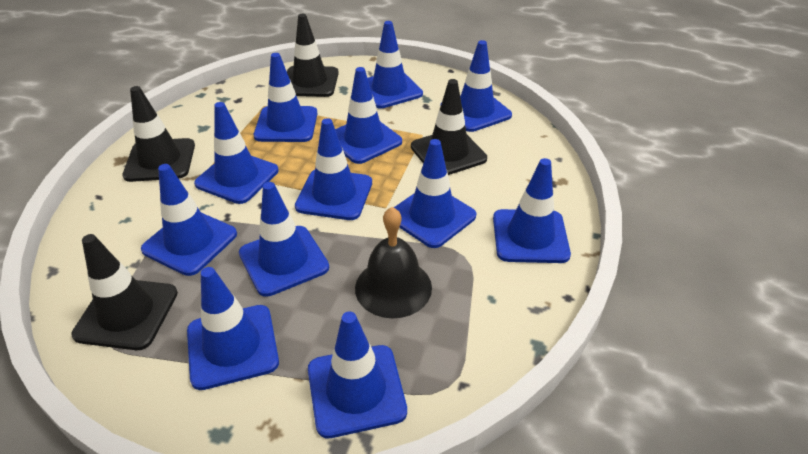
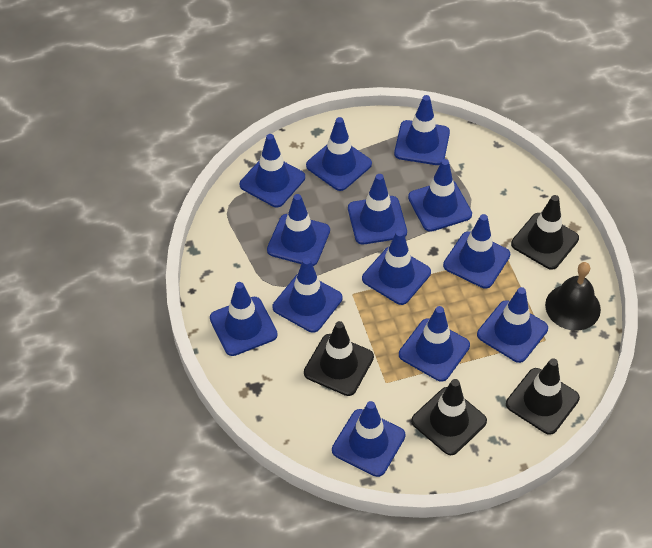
blue traffic cone: 12 -> 13

